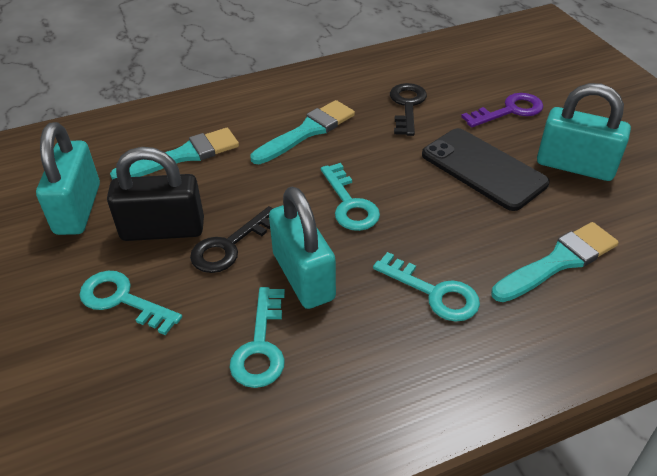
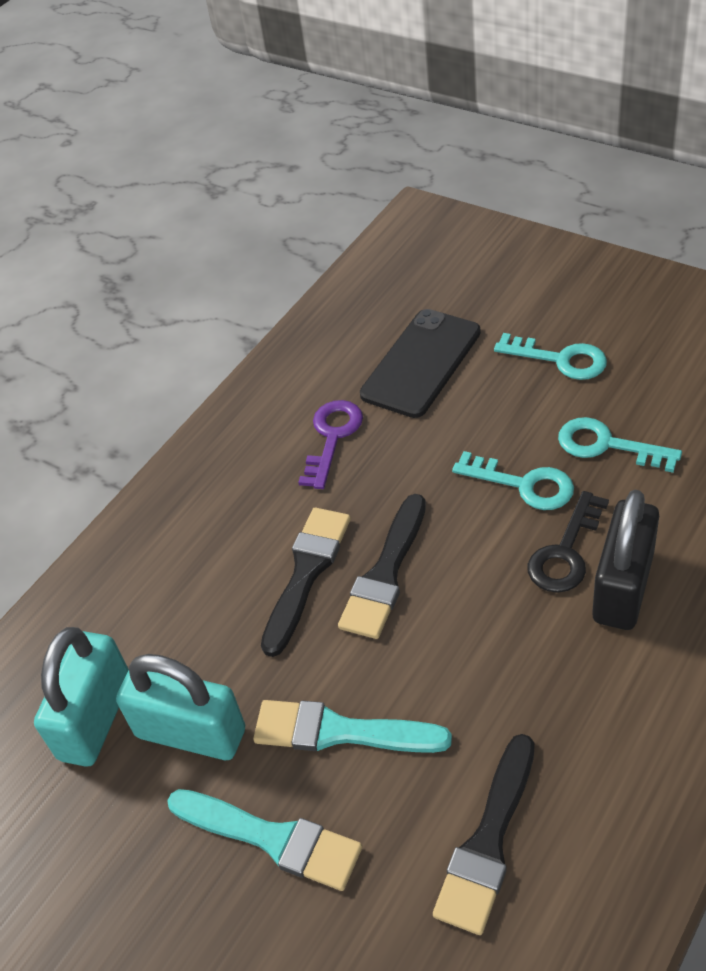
black brush: 0 -> 3
black key: 2 -> 1
turquoise brush: 3 -> 2
turquoise key: 4 -> 3
turquoise padlock: 3 -> 2

